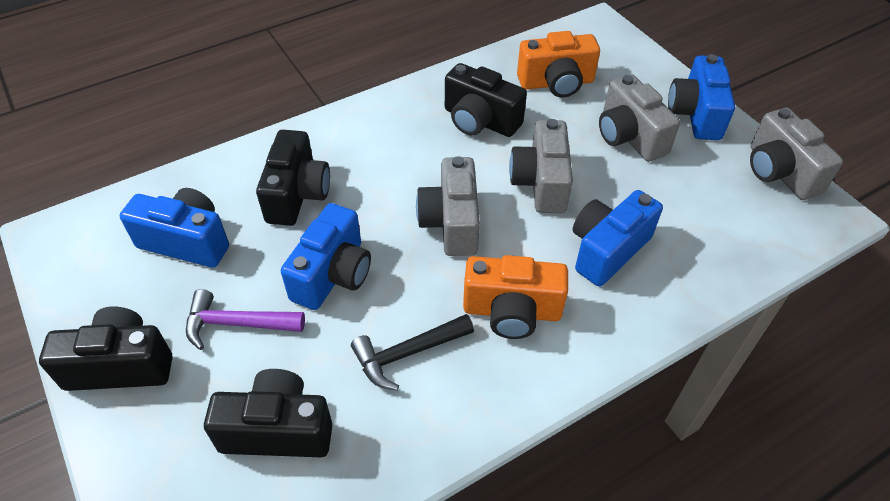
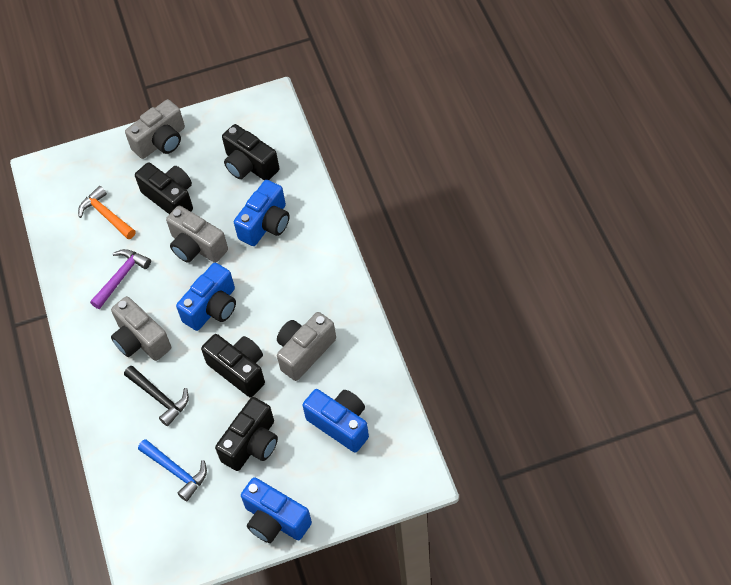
blue hammer: 0 -> 1
orange camera: 2 -> 0
orange hammer: 0 -> 1

